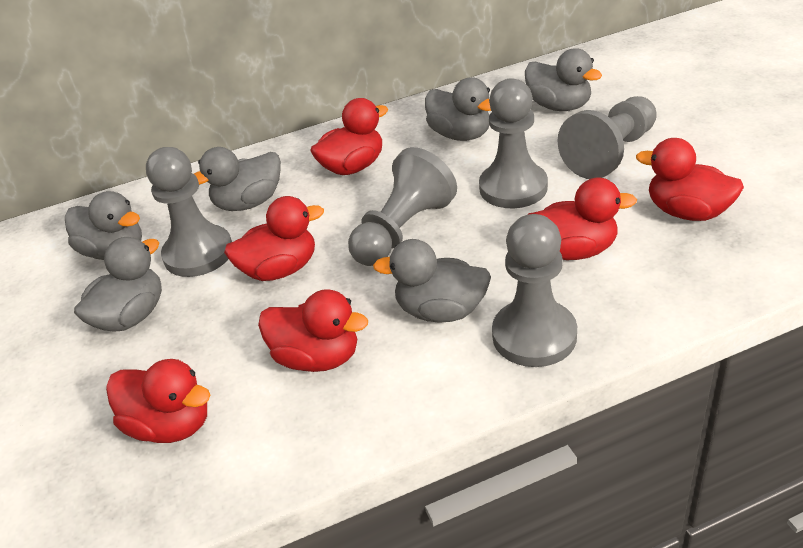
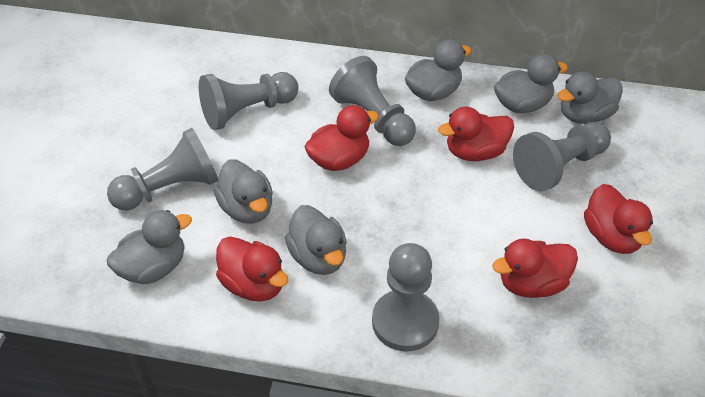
red duck: 6 -> 5

